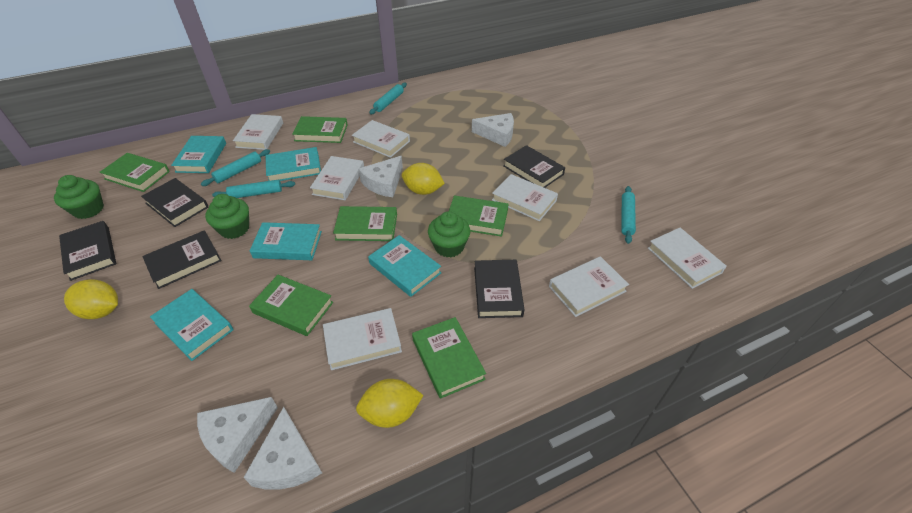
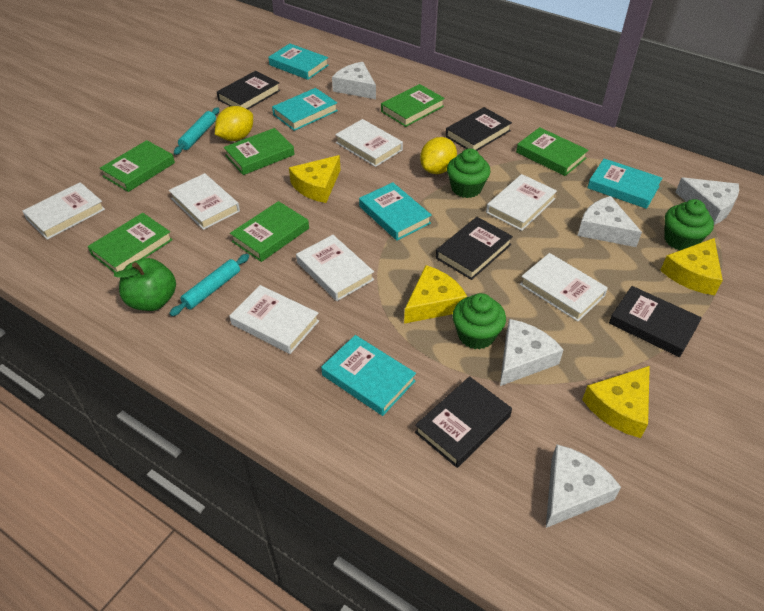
green apple: 0 -> 1
turquoise rolling pin: 4 -> 2
white cheese: 4 -> 5
yellow cheese: 0 -> 4
yellow lemon: 3 -> 2

